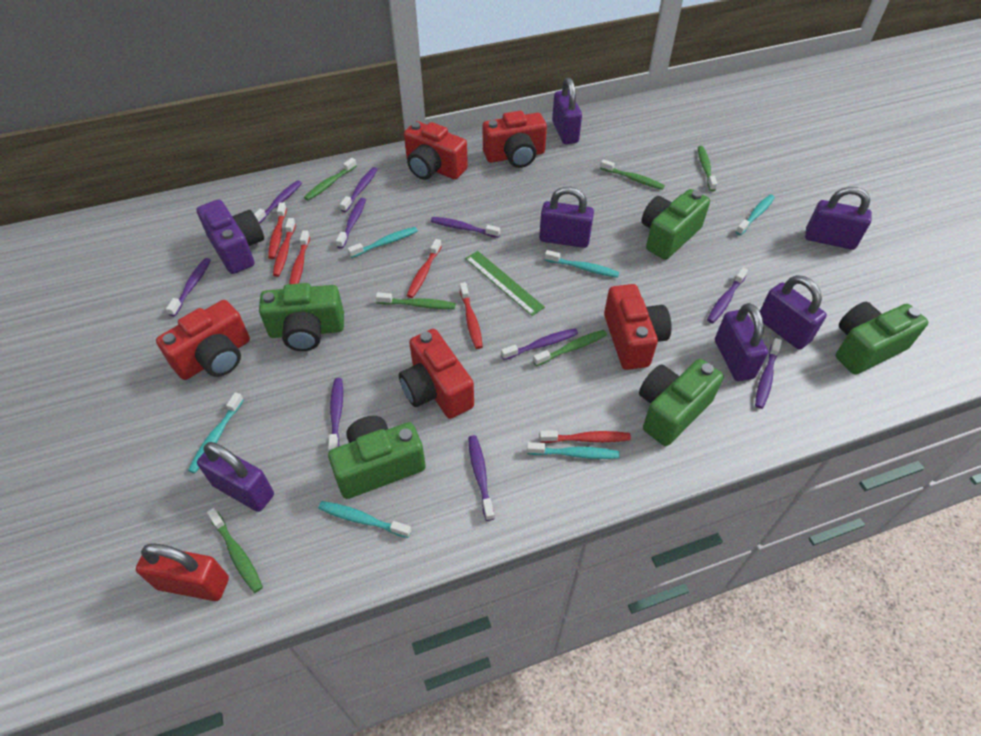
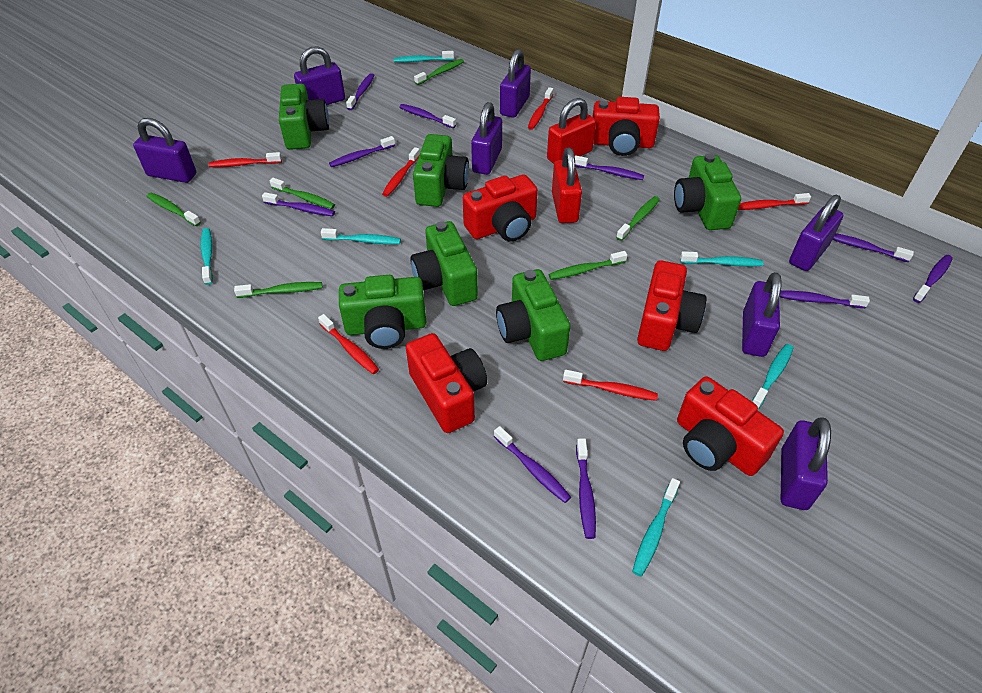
green camera: 5 -> 6
green ruler: 1 -> 0
purple camera: 1 -> 0
purple padlock: 6 -> 7
red padlock: 1 -> 2

